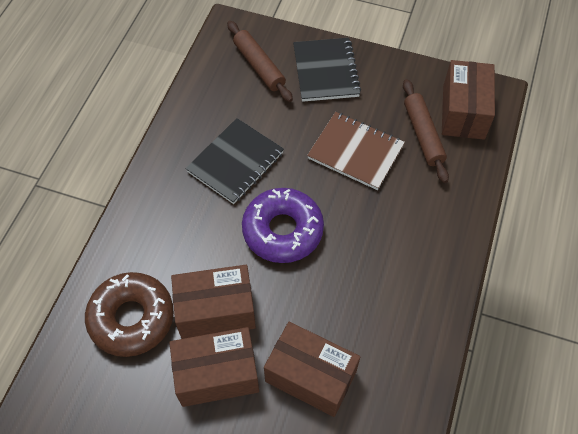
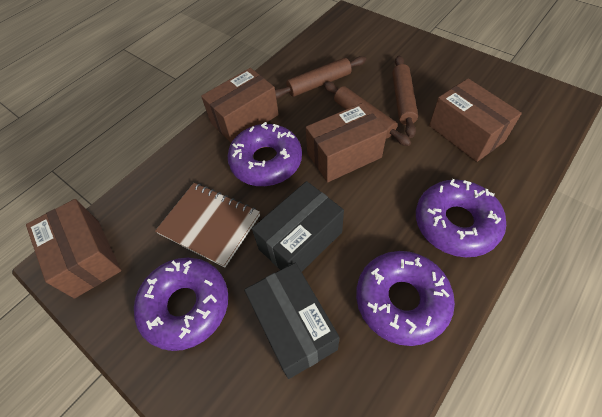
black box: 0 -> 2
black notebook: 2 -> 0
brown donut: 1 -> 0
brown rolling pin: 2 -> 3
purple donut: 1 -> 4

